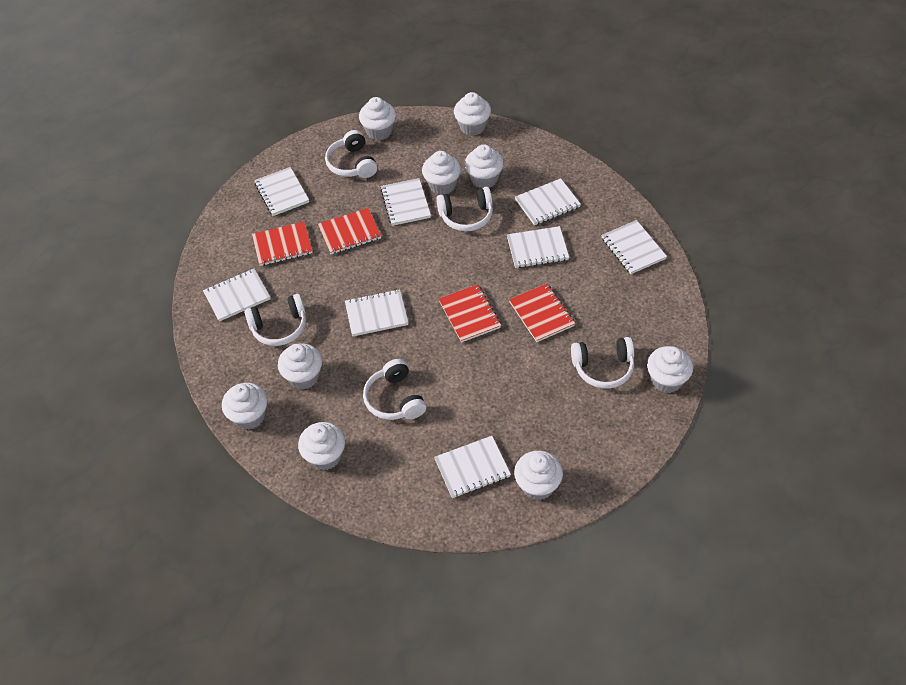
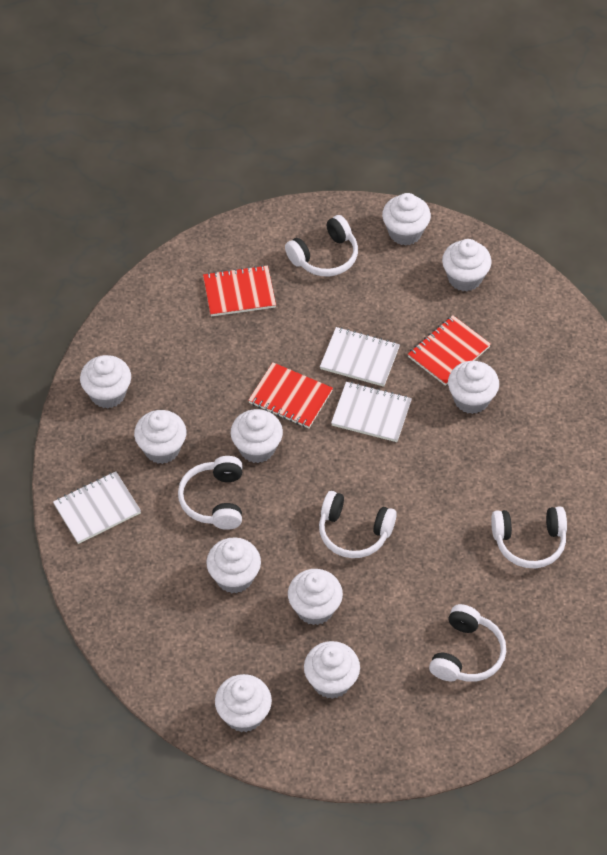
red notebook: 4 -> 3
white cupcake: 9 -> 10
white notebook: 8 -> 3

